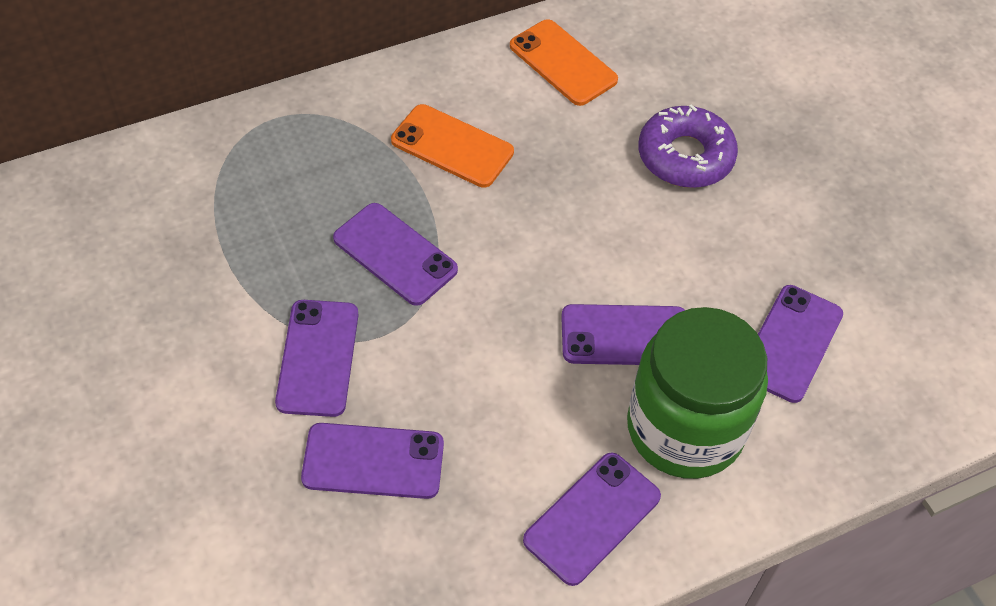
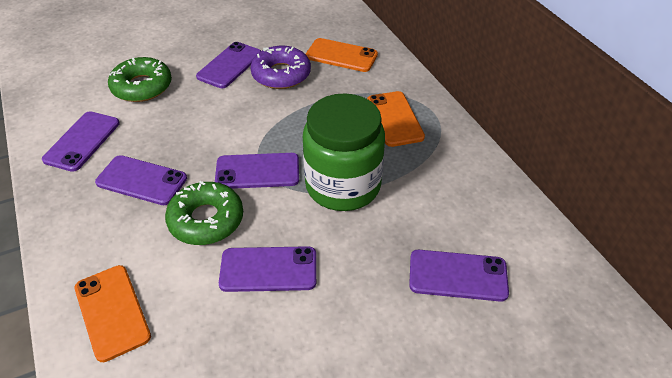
green donut: 0 -> 2
orange phone: 2 -> 3

